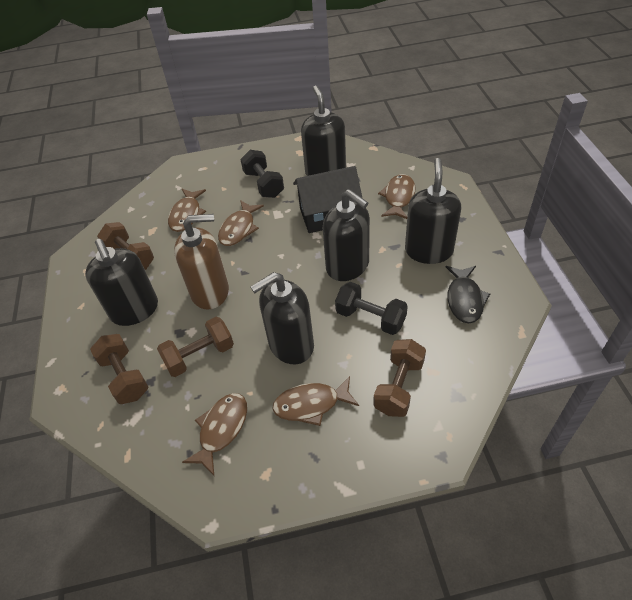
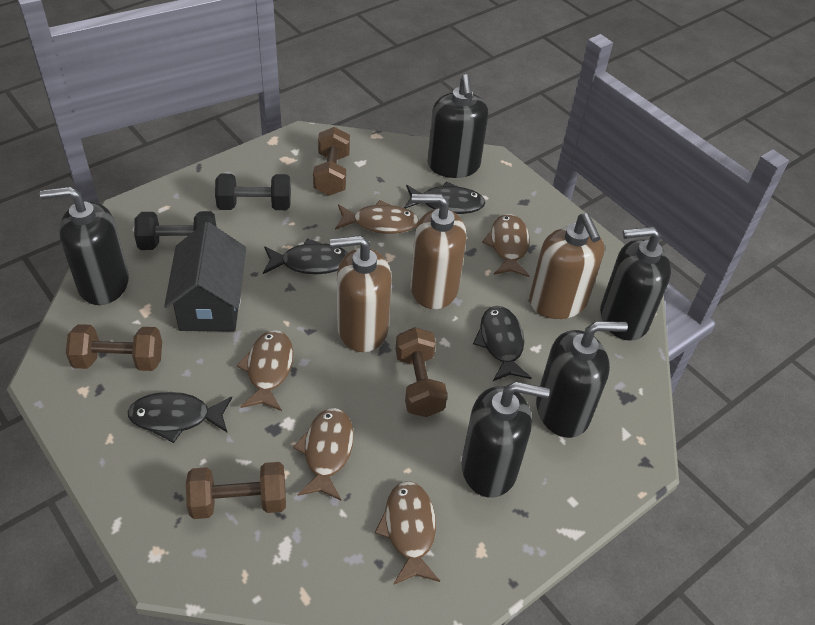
black fish: 1 -> 4
brown soap dispenser: 1 -> 3

